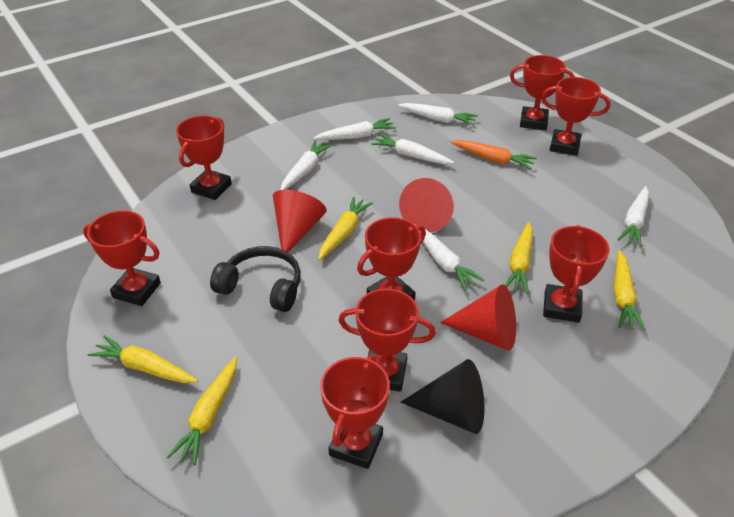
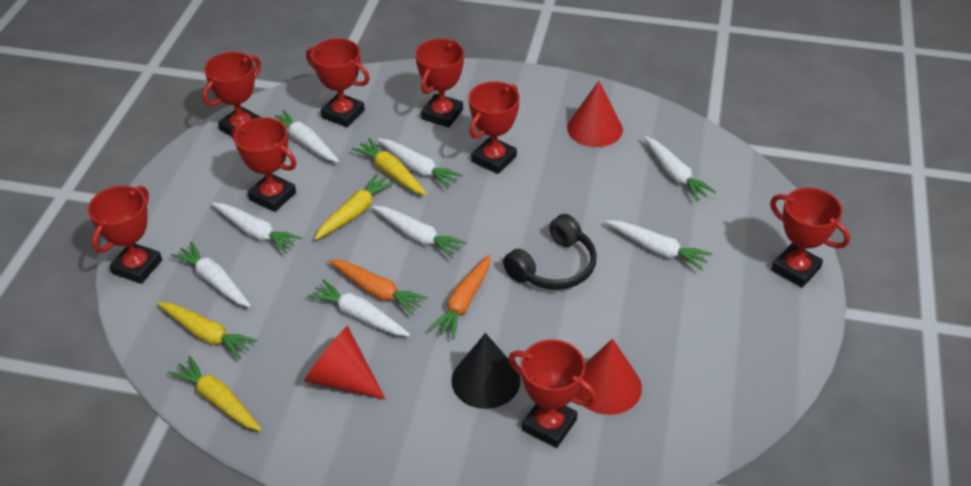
orange carrot: 1 -> 2
white carrot: 6 -> 8
yellow carrot: 5 -> 4

